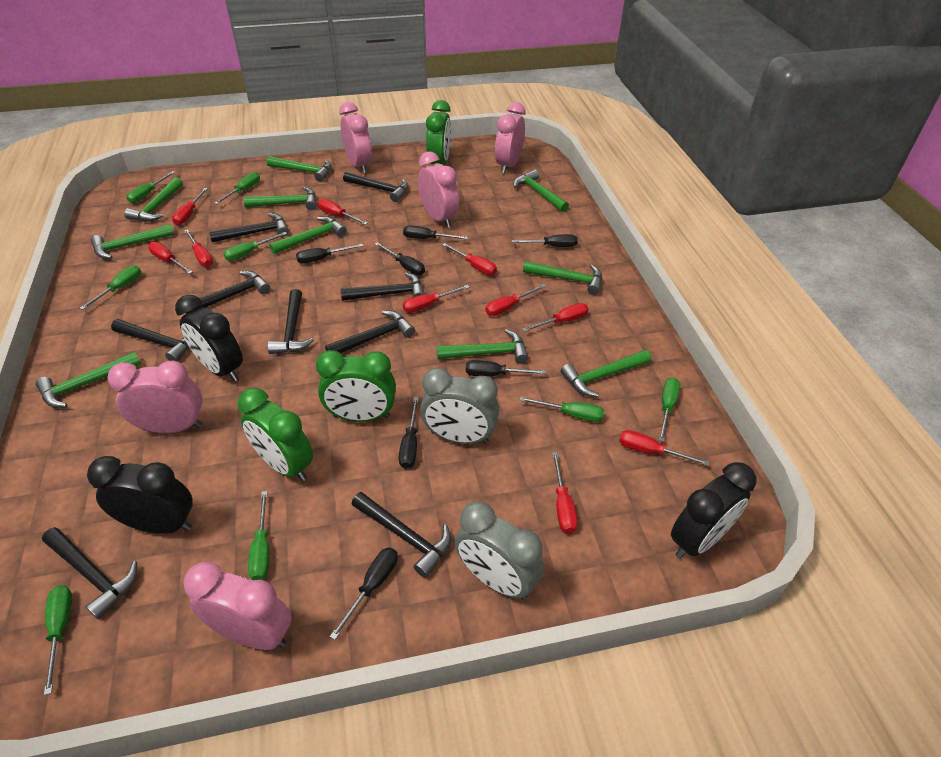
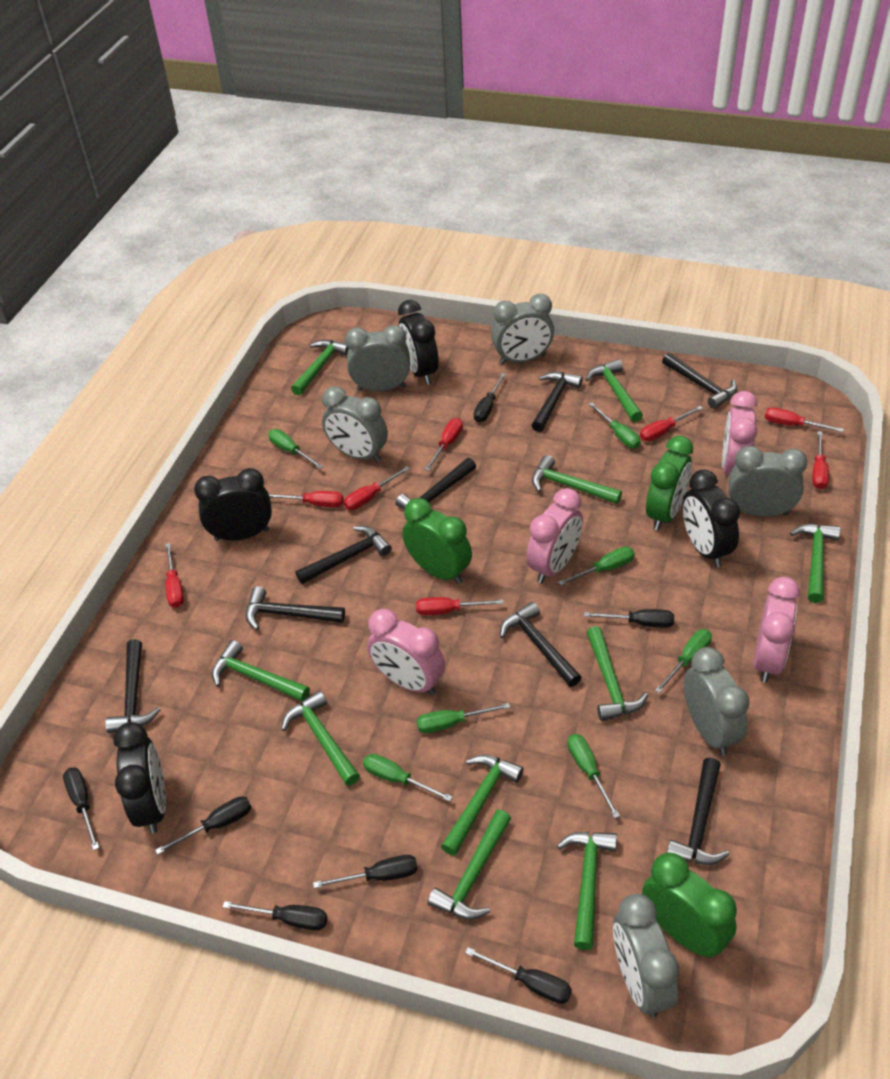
black clock: 3 -> 4
black hammer: 9 -> 8
green screwdriver: 8 -> 7
grey clock: 2 -> 6
pink clock: 5 -> 4
red screwdriver: 10 -> 8

